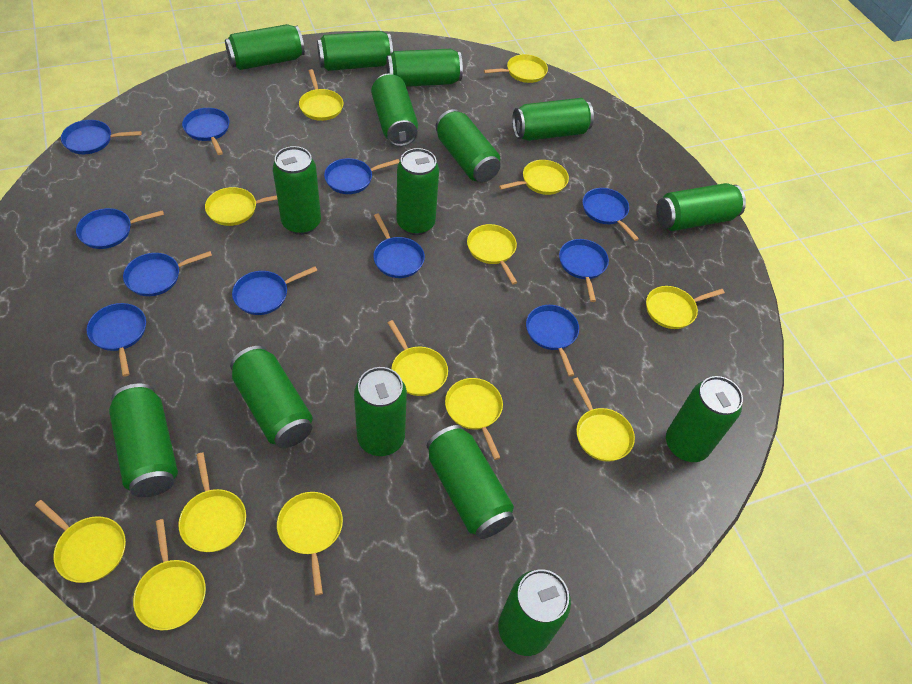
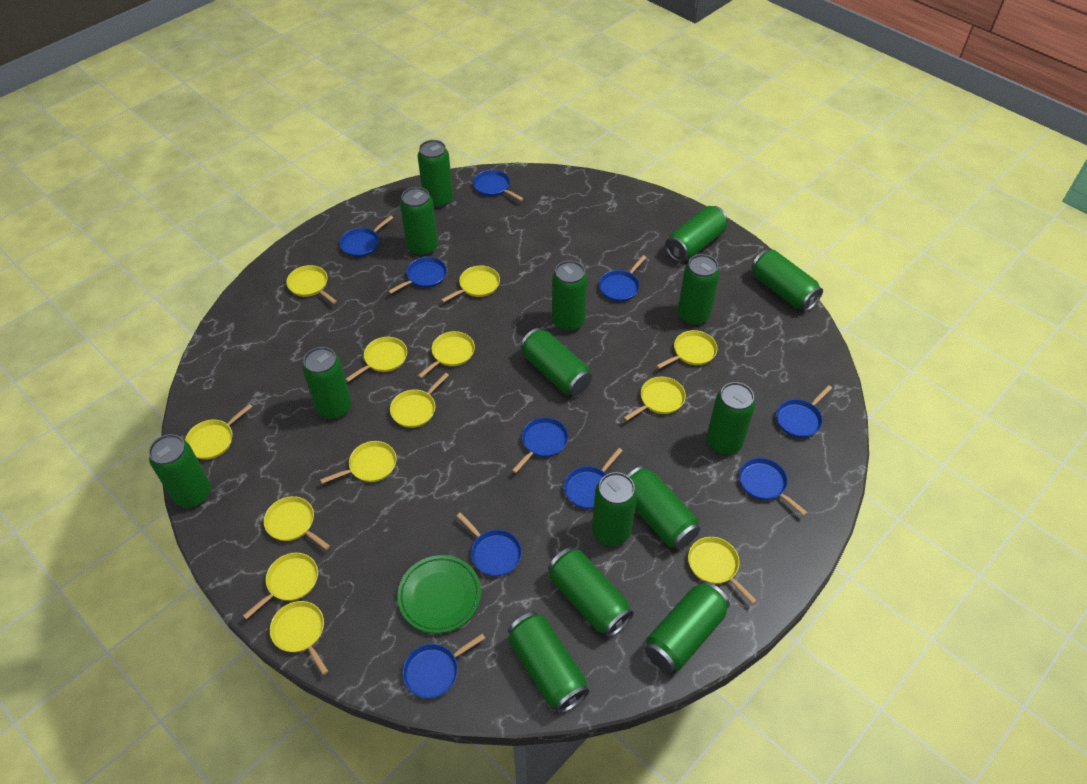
blue pan: 11 -> 10
green plate: 0 -> 1

